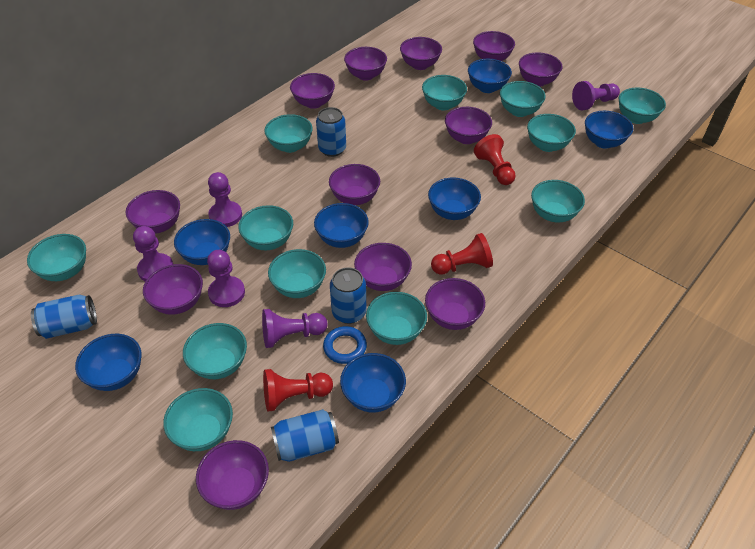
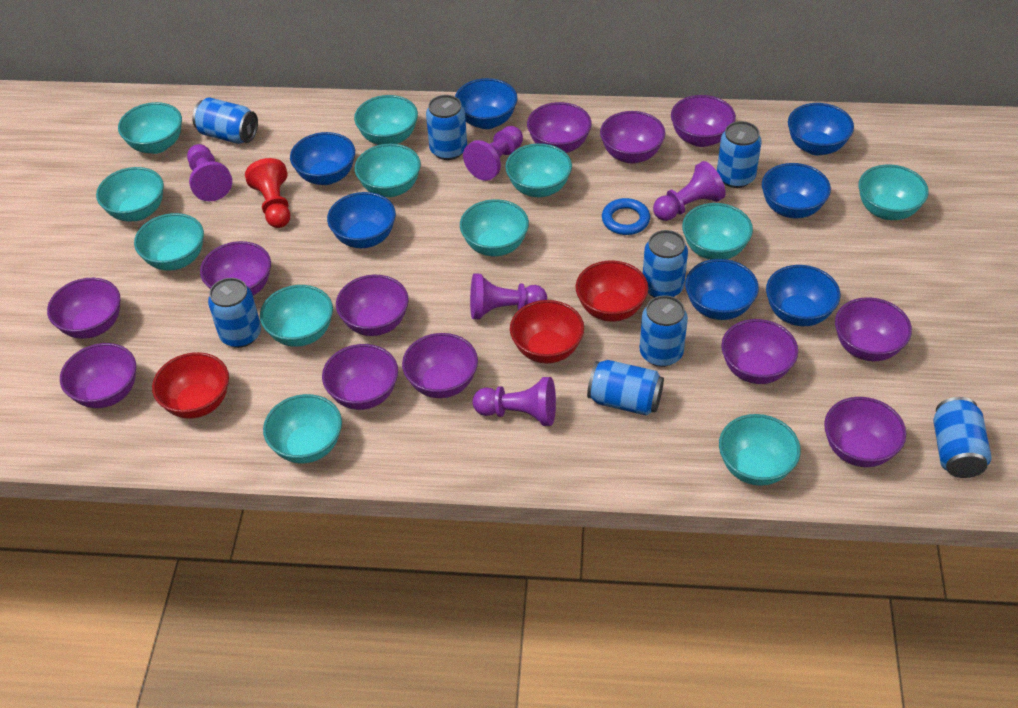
blue can: 4 -> 8
red bowl: 0 -> 3
red pawn: 3 -> 1

